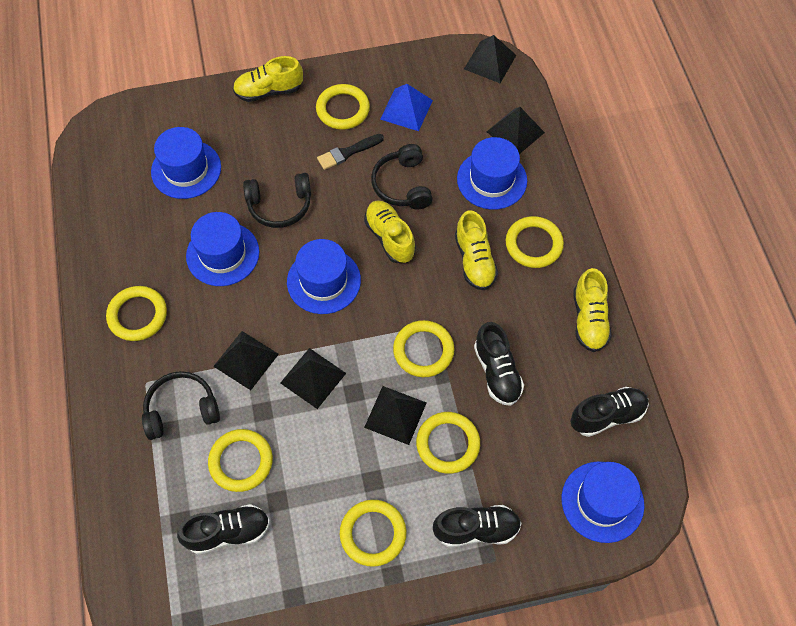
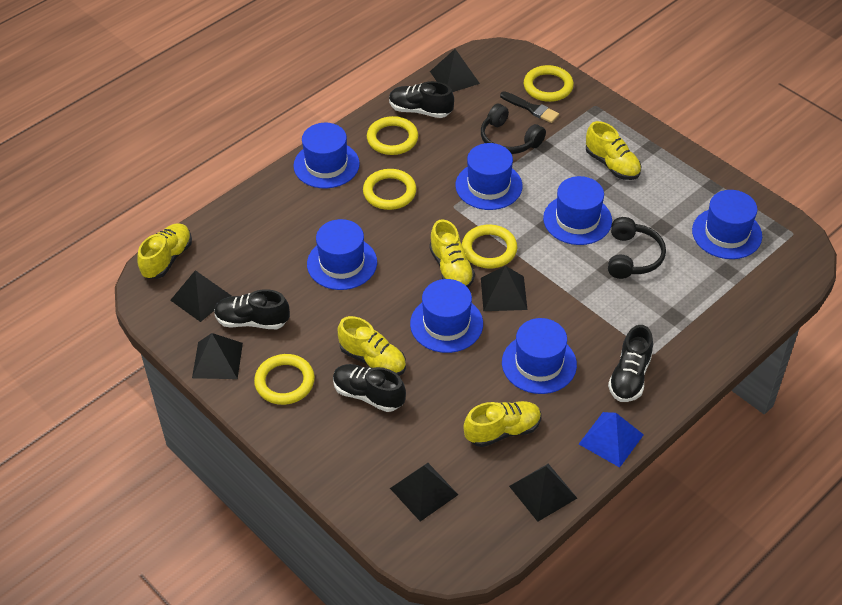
black headphones: 3 -> 2
black pyramid: 5 -> 6
blue hat: 5 -> 7
yellow ring: 7 -> 5
yellow shoe: 4 -> 5

